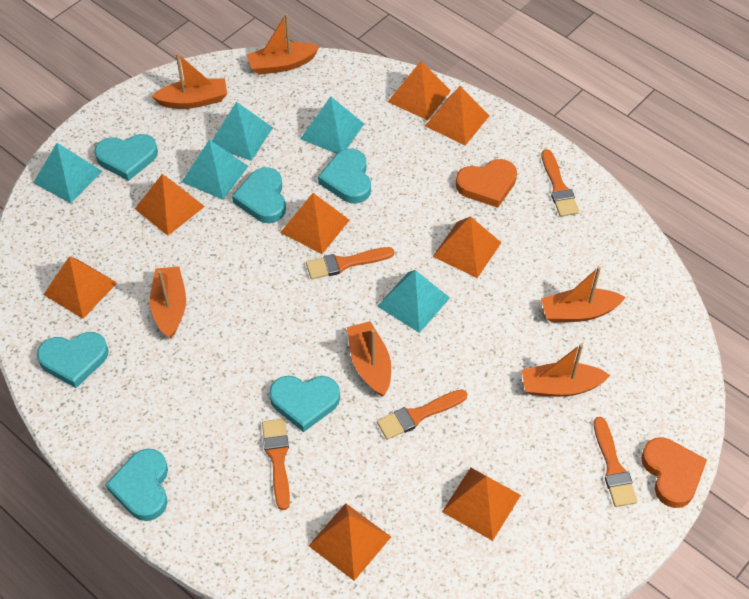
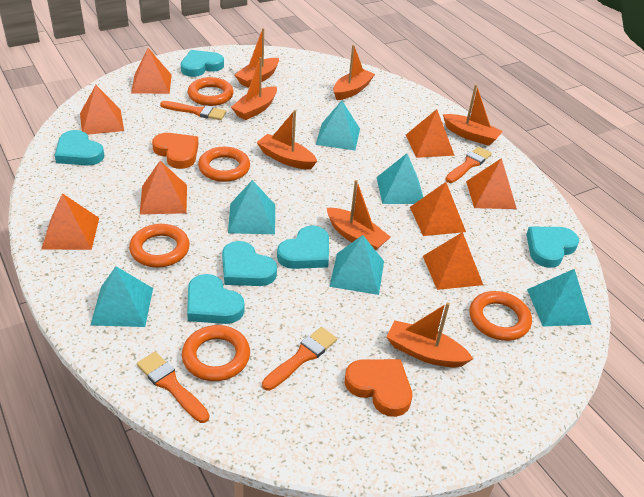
orange boat: 6 -> 7
orange brush: 5 -> 4
orange ring: 0 -> 5
turquoise pyramid: 5 -> 6

